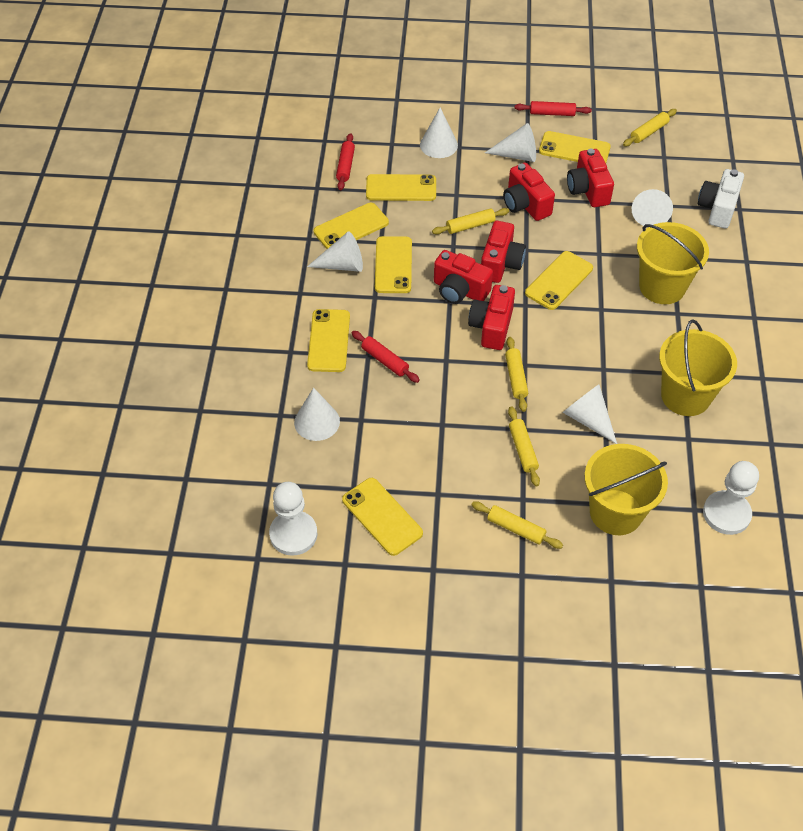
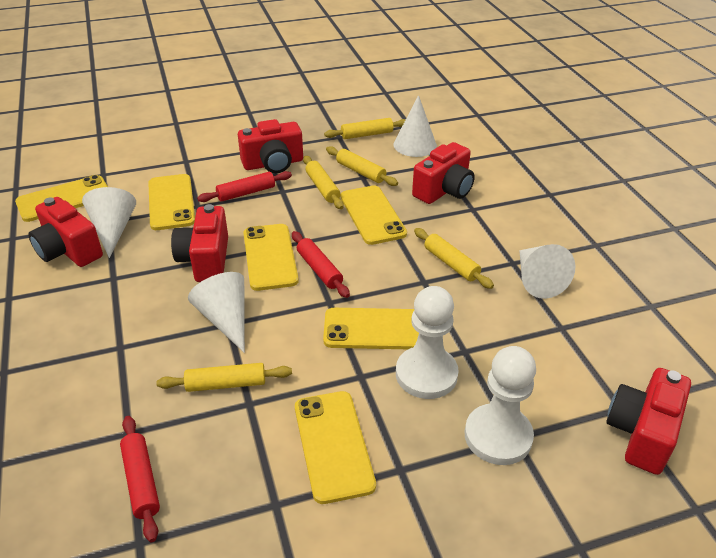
white camera: 1 -> 0
white cone: 6 -> 4
yellow bucket: 3 -> 0
yellow phone: 7 -> 6

